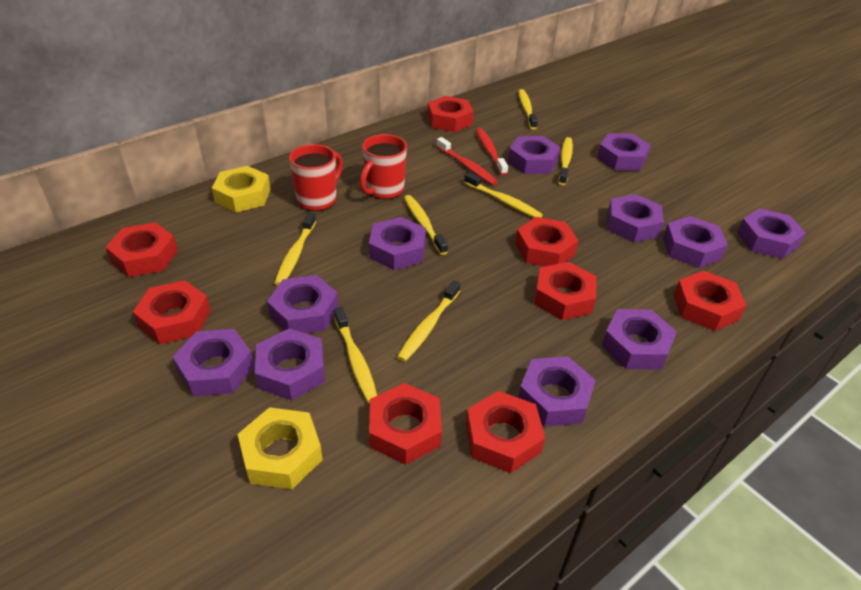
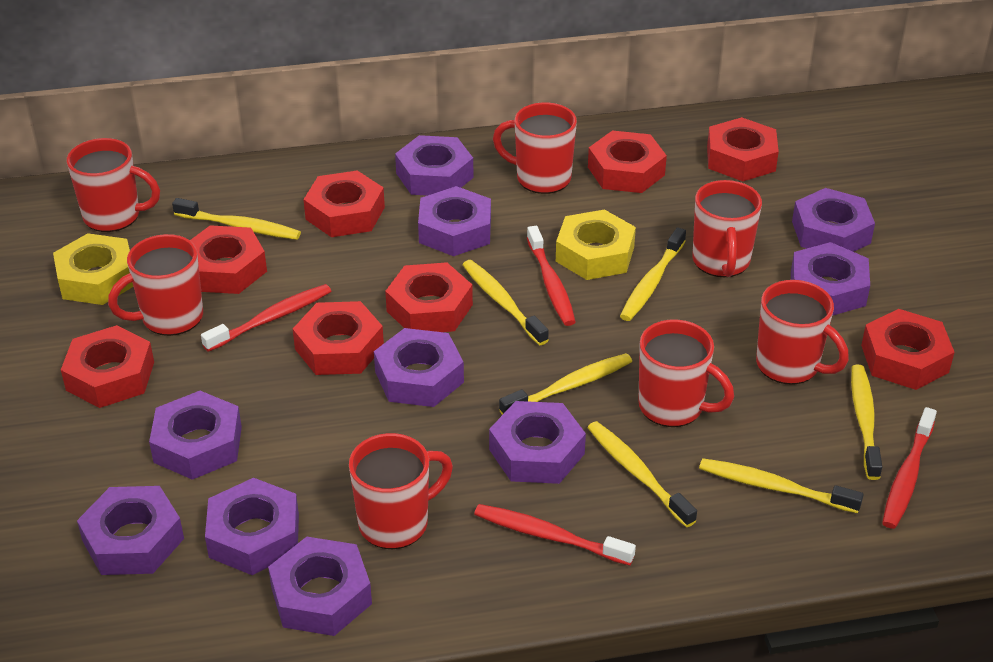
purple nut: 11 -> 10
red mug: 2 -> 7
red toothbrush: 2 -> 4

